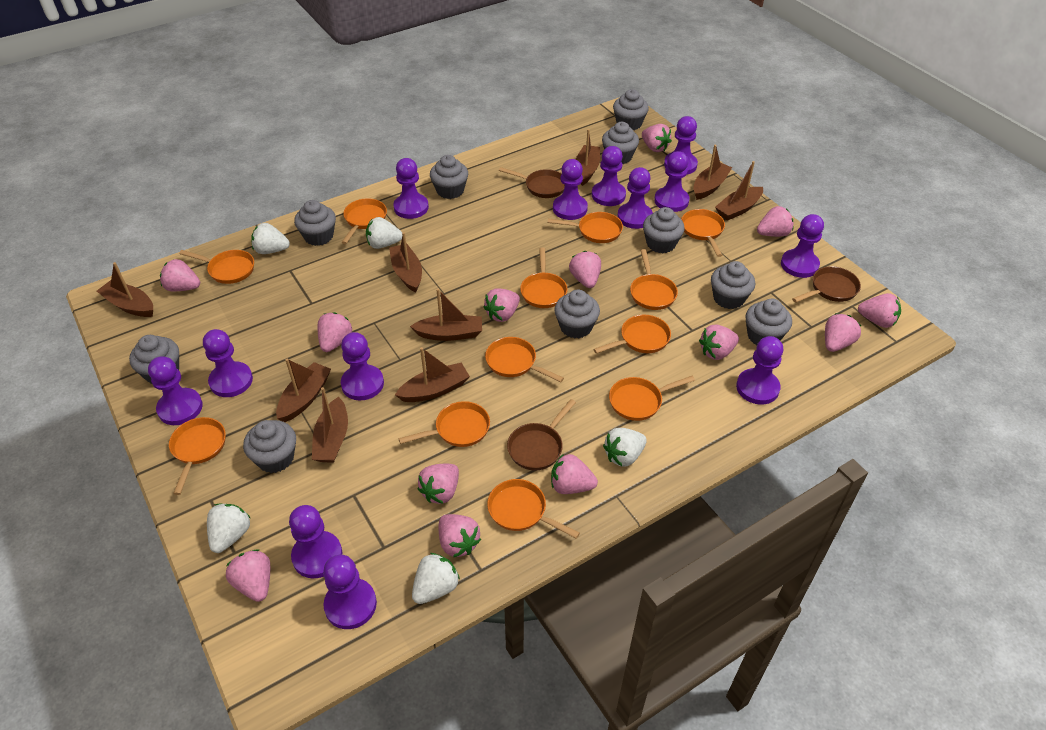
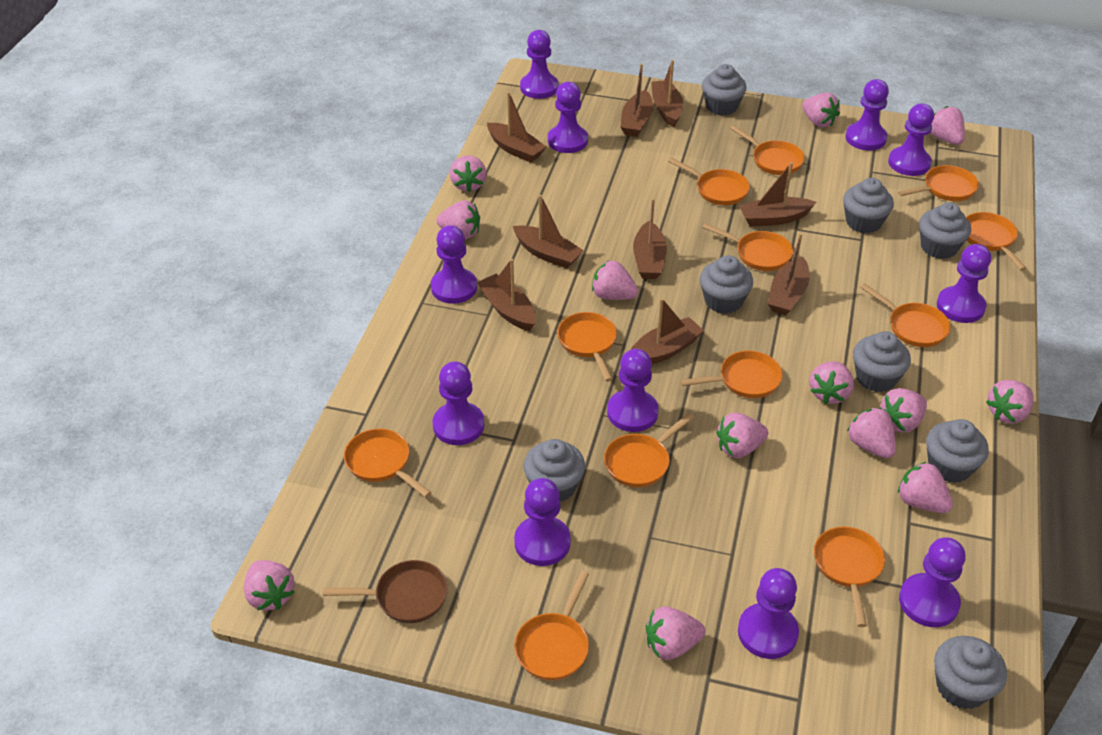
brown pan: 3 -> 1
grey cupcake: 10 -> 8
purple pawn: 13 -> 11
white strawberry: 5 -> 0

